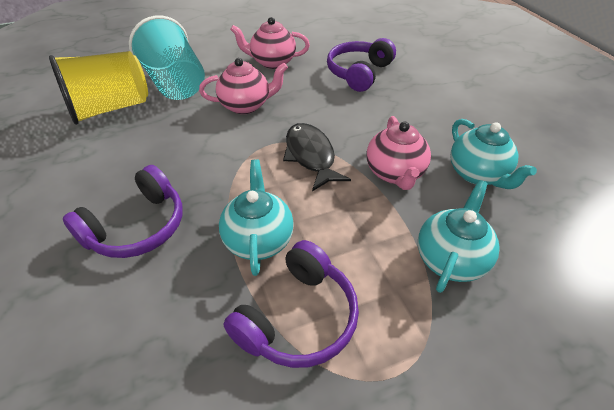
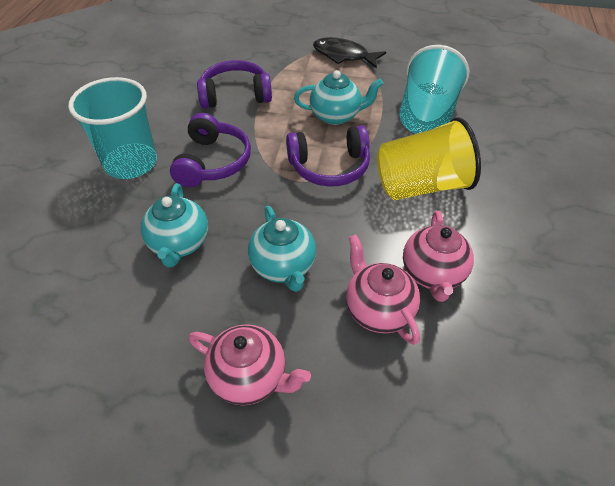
turquoise cup: 1 -> 2

